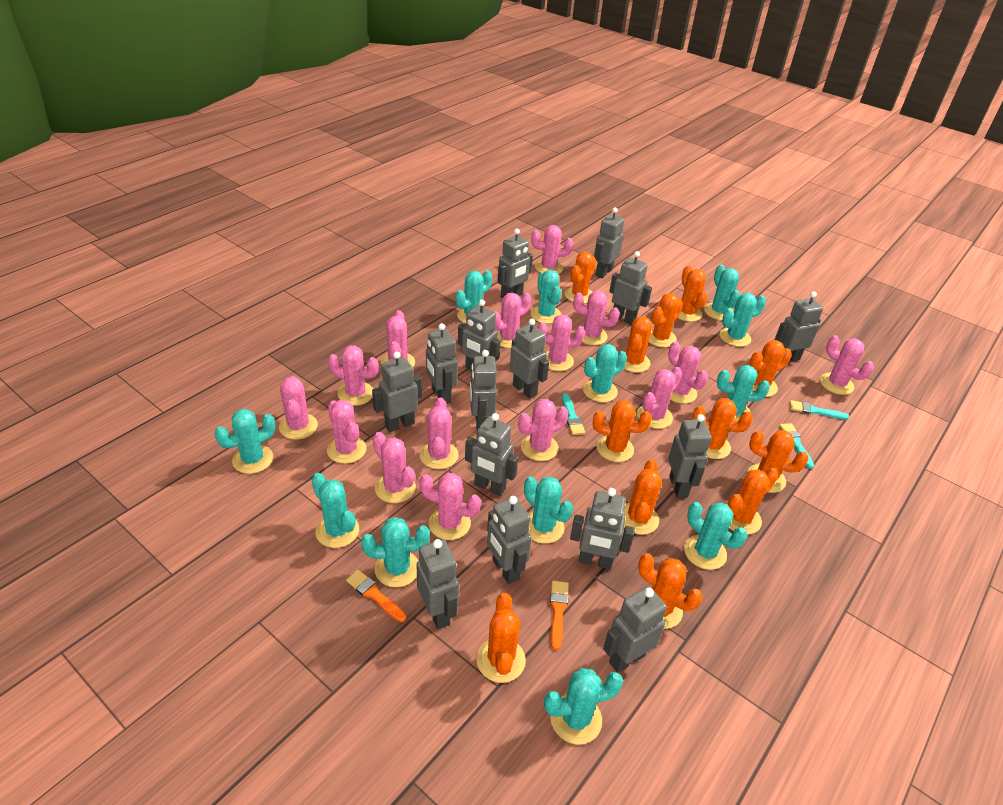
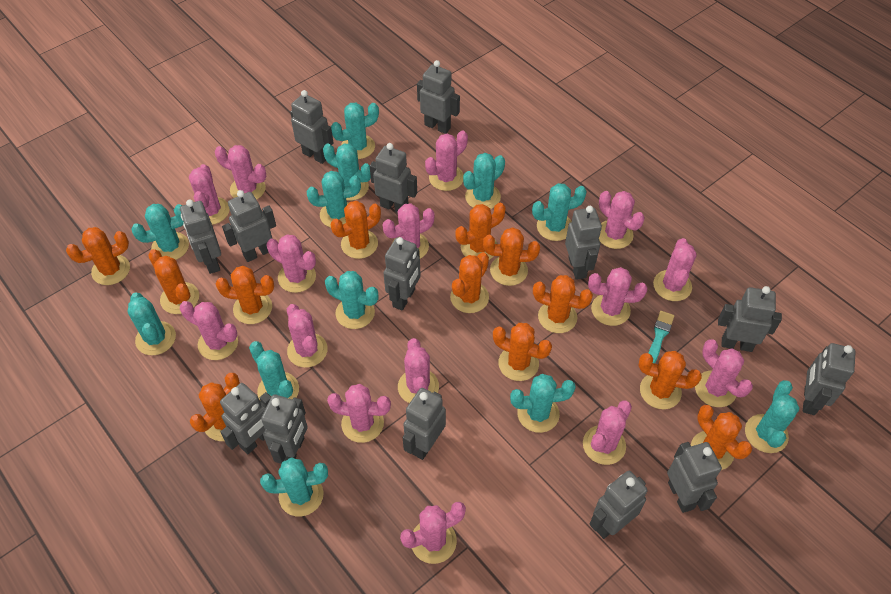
grey robot: 15 -> 14
orange brush: 2 -> 0
turquoise brush: 3 -> 1

